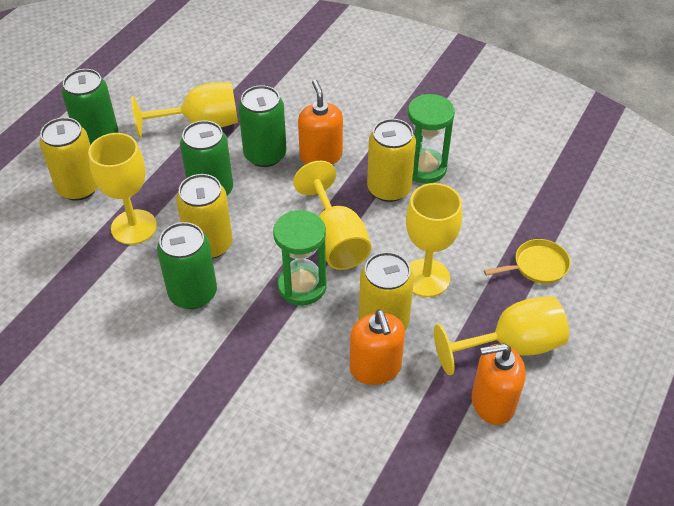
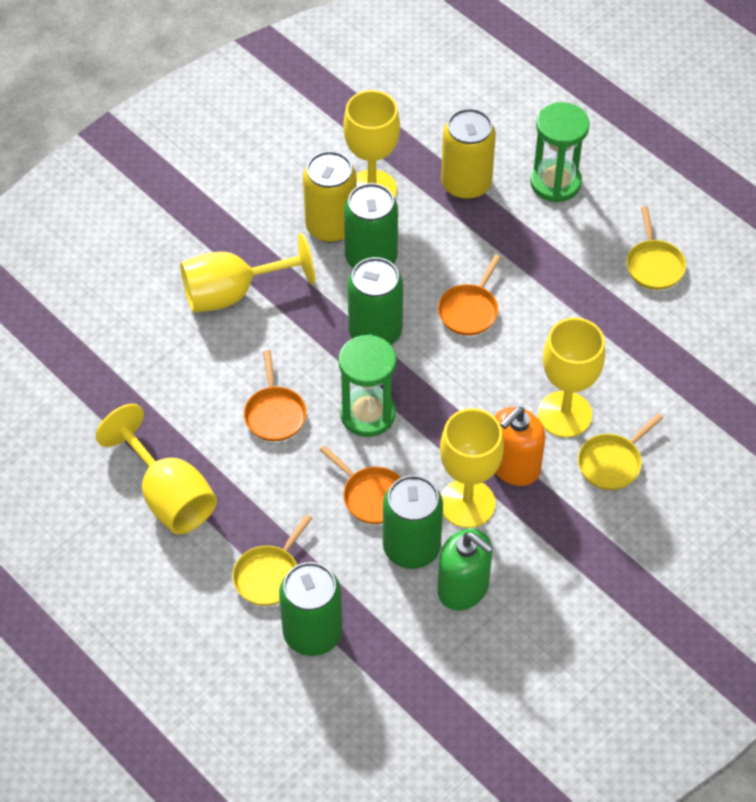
green soap dispenser: 0 -> 1
orange pan: 0 -> 3
orange soap dispenser: 3 -> 1
yellow can: 4 -> 2
yellow pan: 1 -> 3

